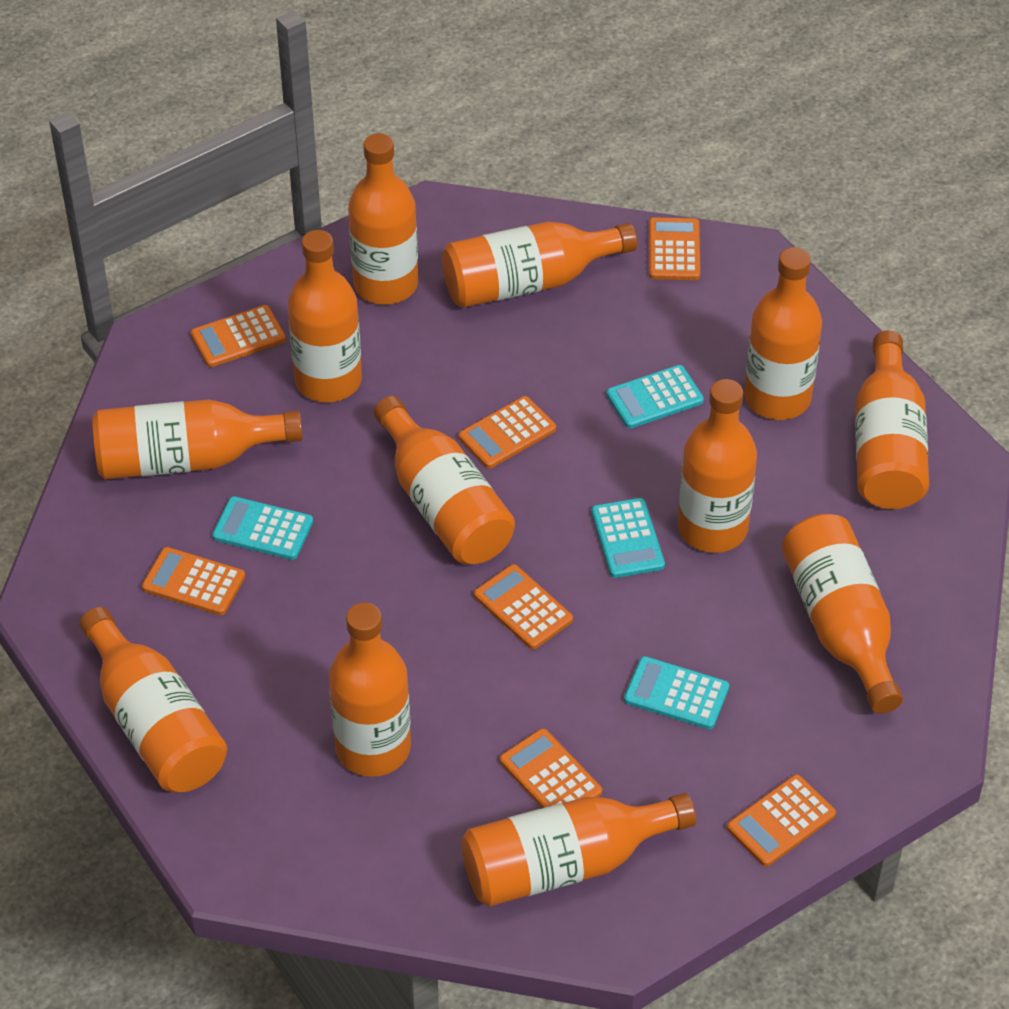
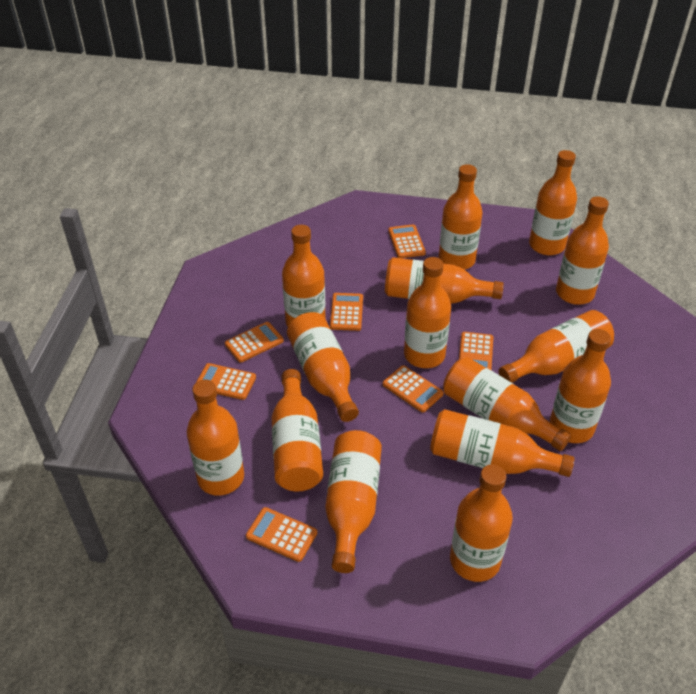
orange bottle: 12 -> 15
turquoise calculator: 4 -> 0

